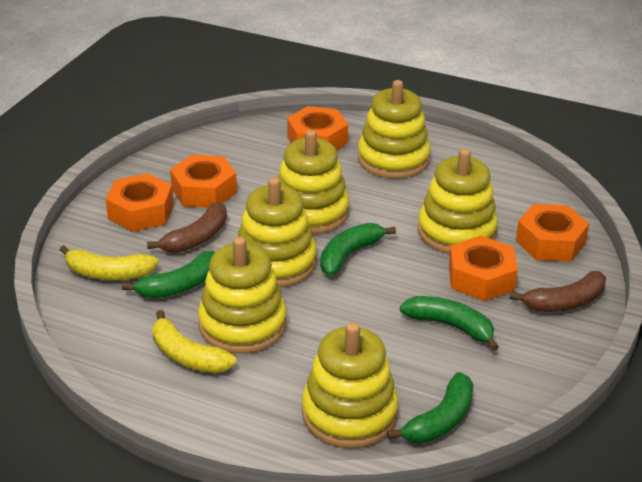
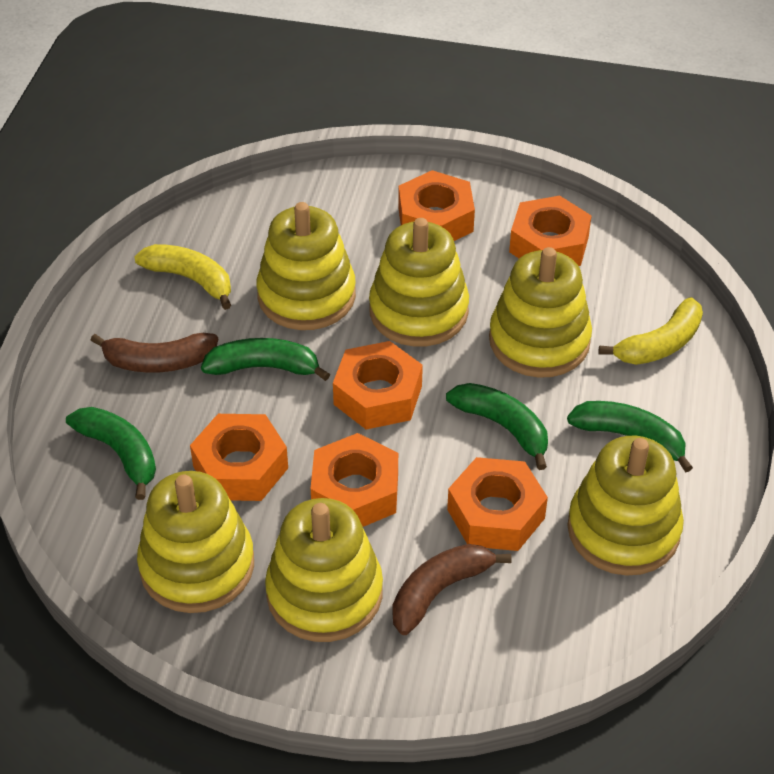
orange nut: 5 -> 6

